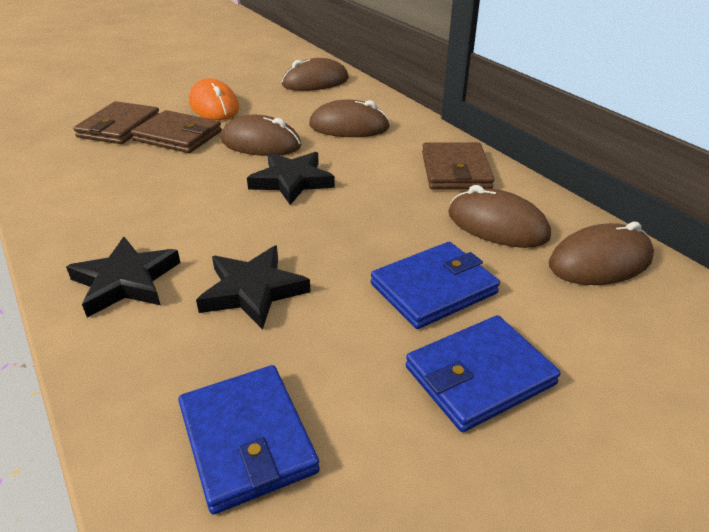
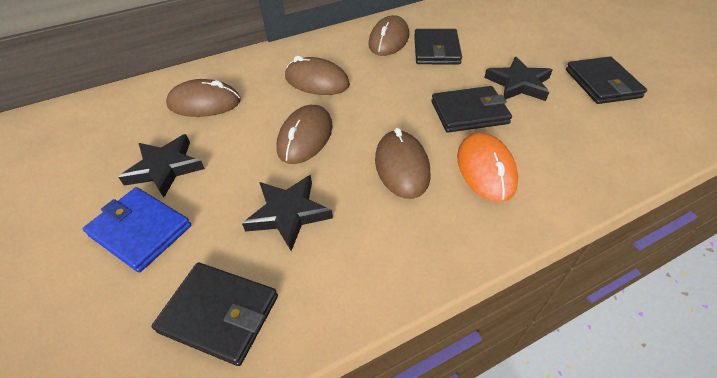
black wallet: 0 -> 4
blue wallet: 3 -> 1
brown wallet: 3 -> 0

